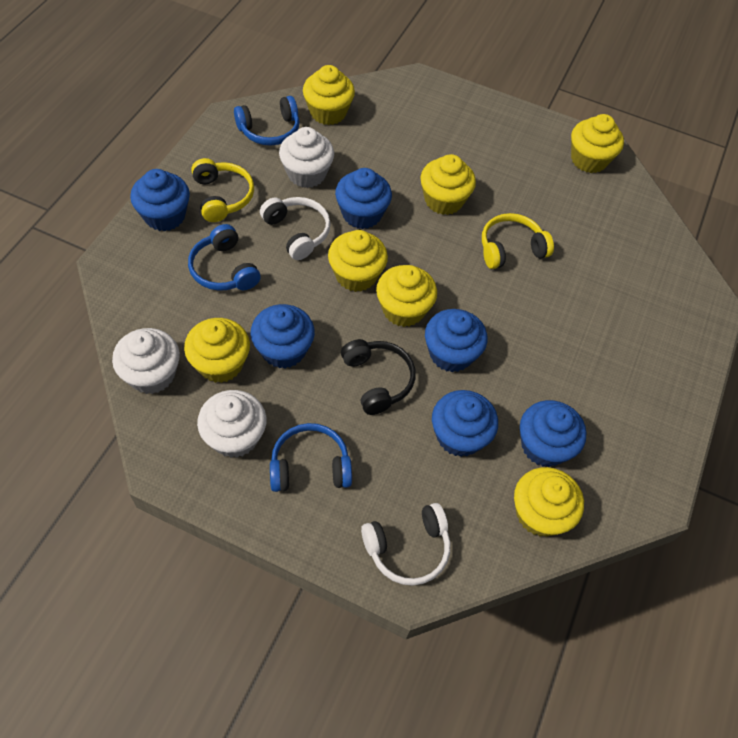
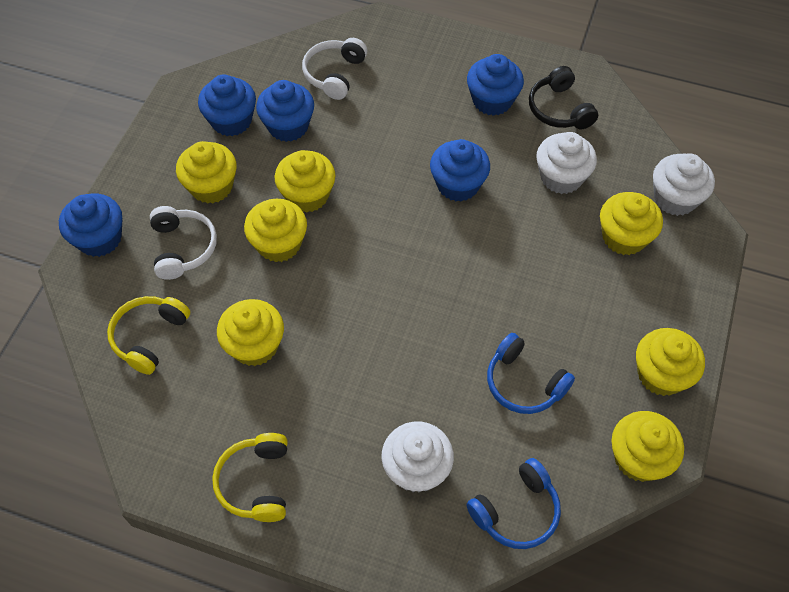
blue cupcake: 6 -> 5
blue headphones: 3 -> 2

